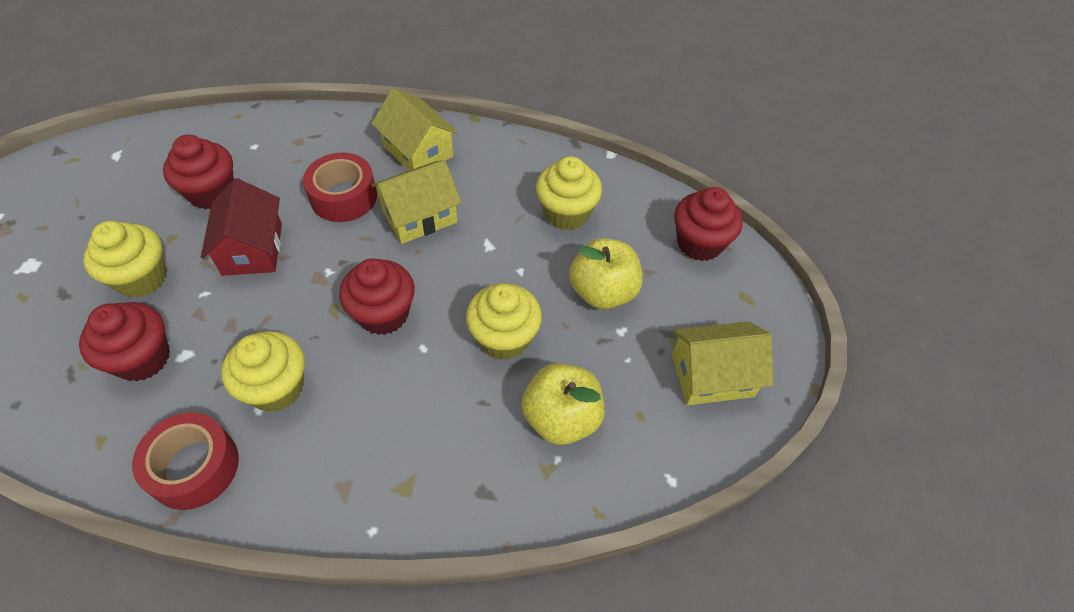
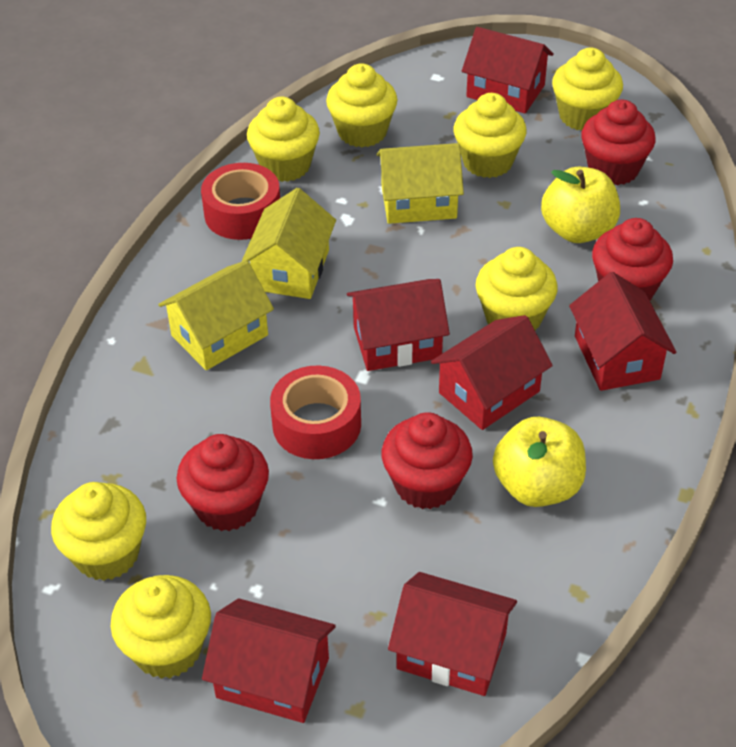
red house: 1 -> 6
yellow cupcake: 4 -> 7

